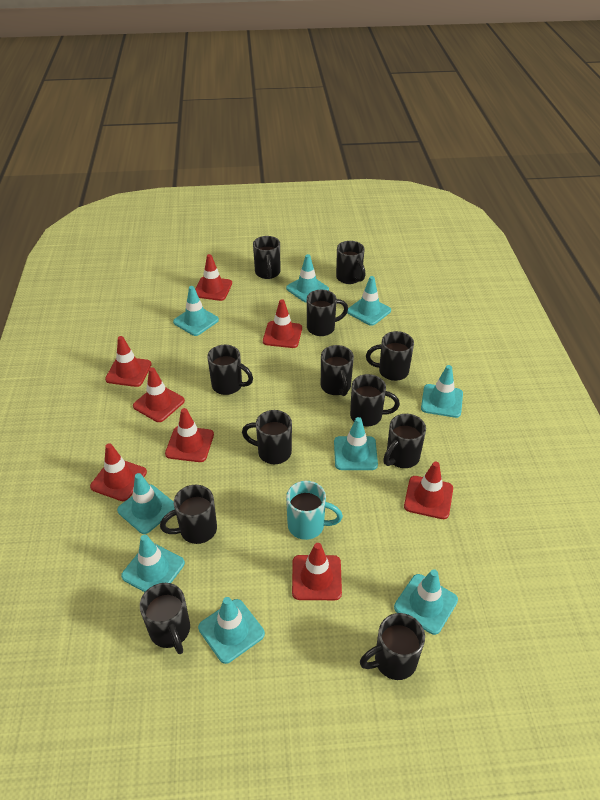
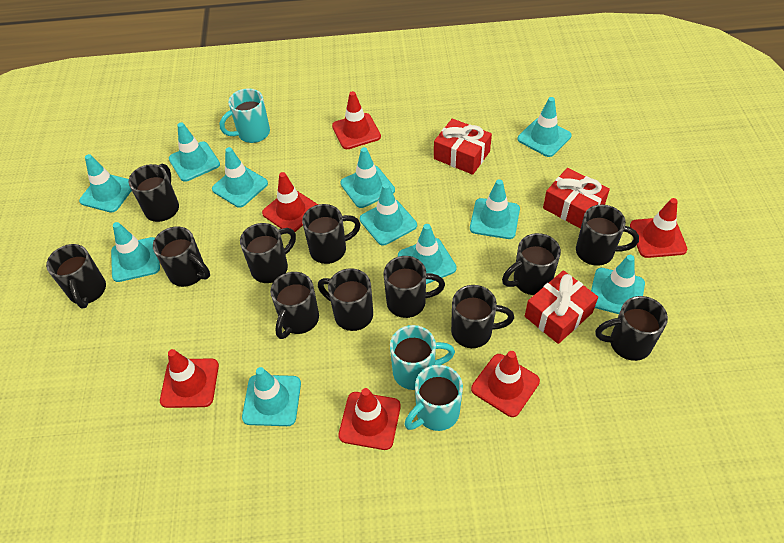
red gift: 0 -> 3
red traffic cone: 8 -> 6
turquoise mug: 1 -> 3
turquoise traffic cone: 9 -> 11

